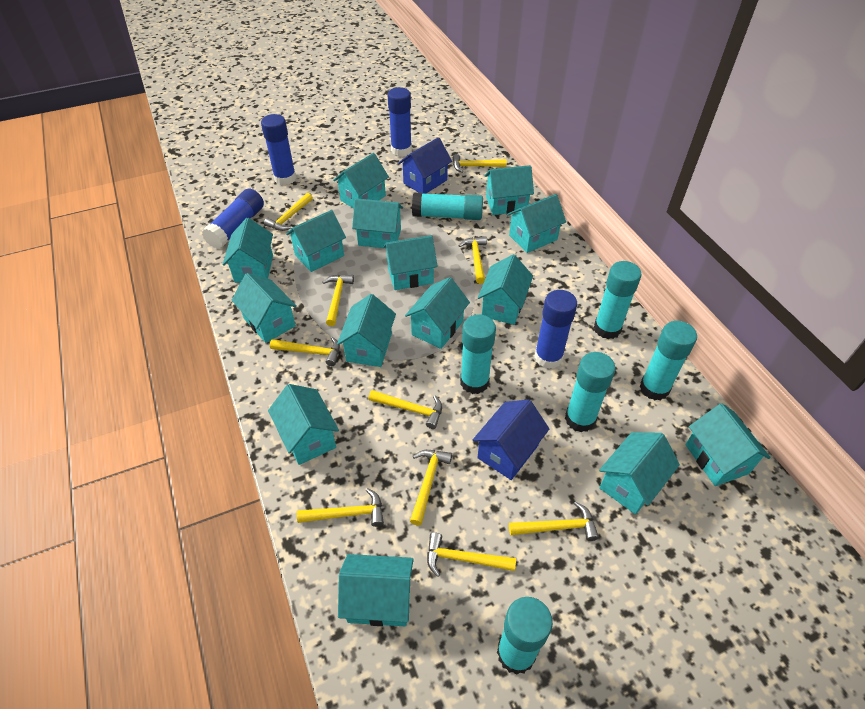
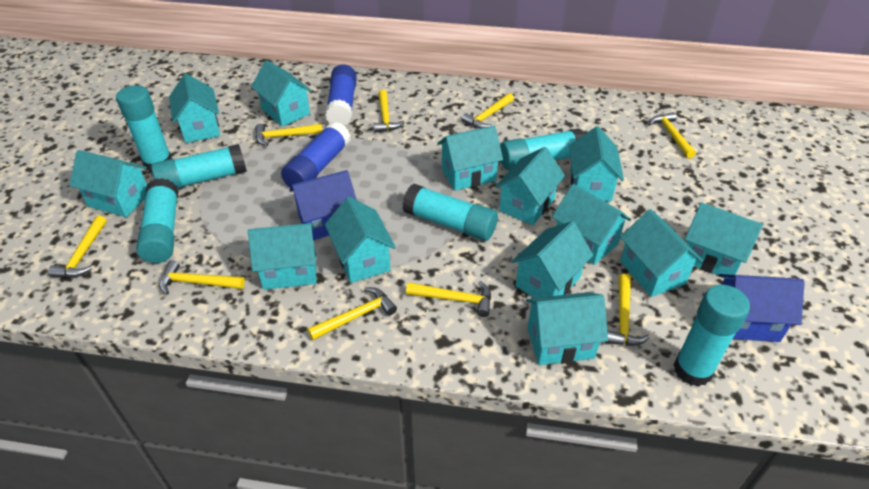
blue glue stick: 4 -> 2
turquoise house: 15 -> 13
yellow hammer: 10 -> 9

